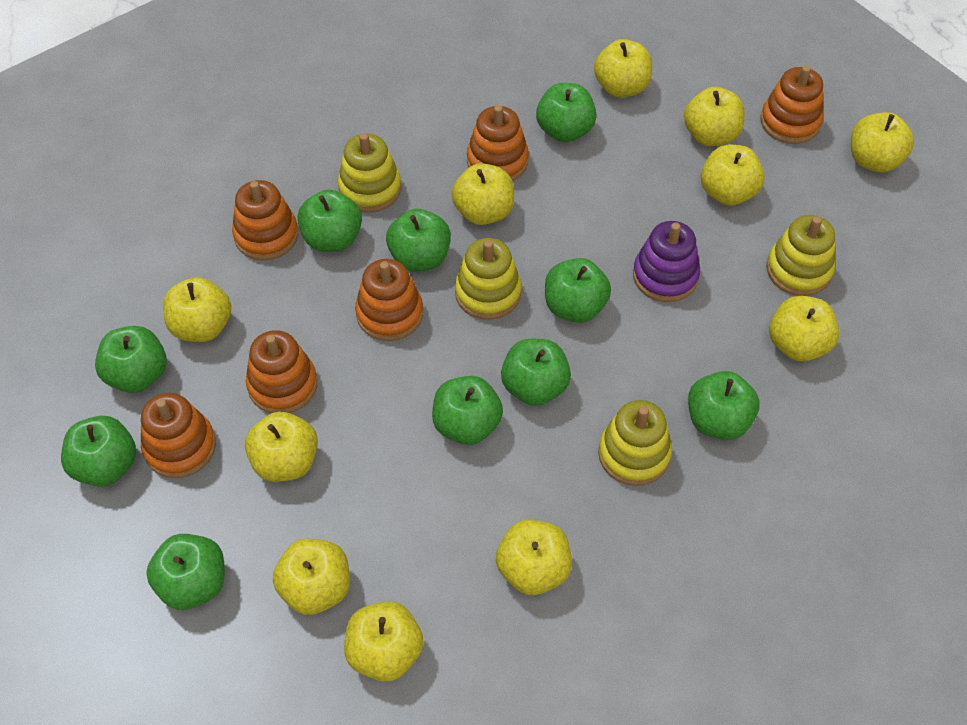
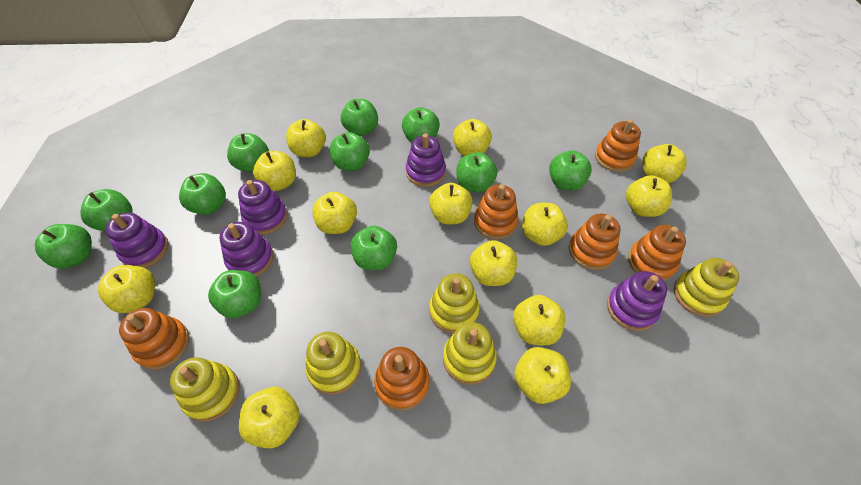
green apple: 10 -> 11
purple stacking toy: 1 -> 5
yellow apple: 11 -> 13
yellow stacking toy: 4 -> 5

